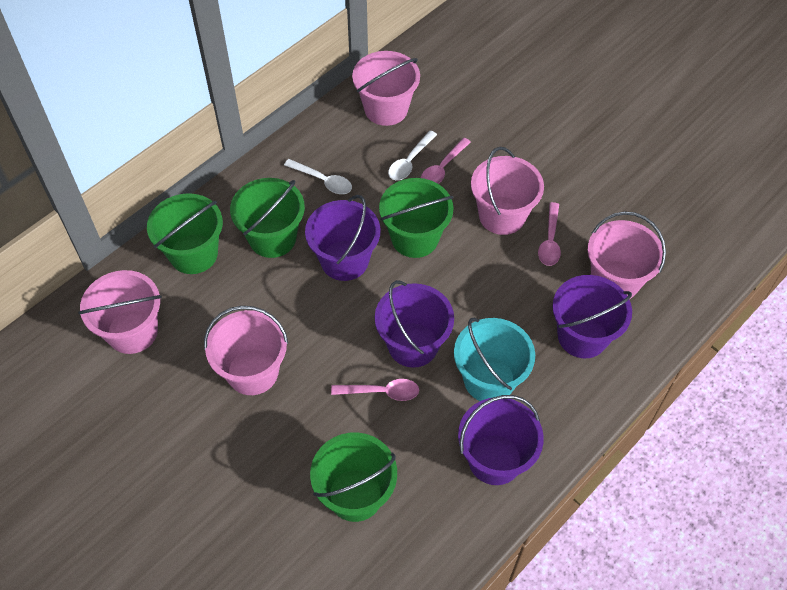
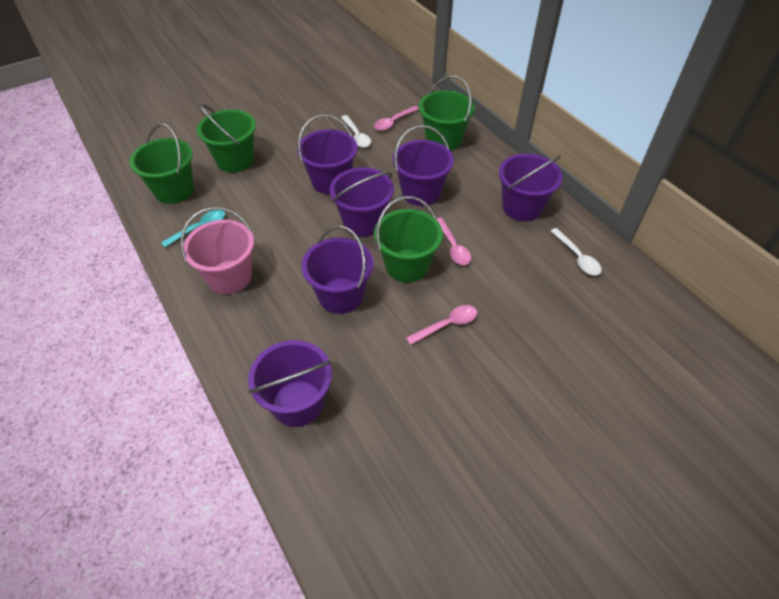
pink bucket: 5 -> 1
purple bucket: 4 -> 6
turquoise bucket: 1 -> 0
turquoise spoon: 0 -> 1

